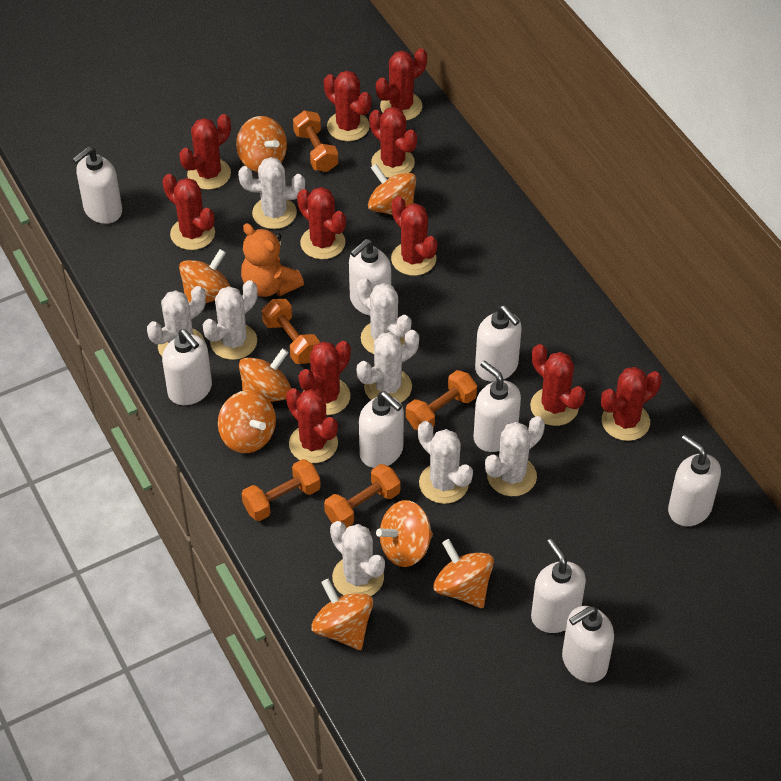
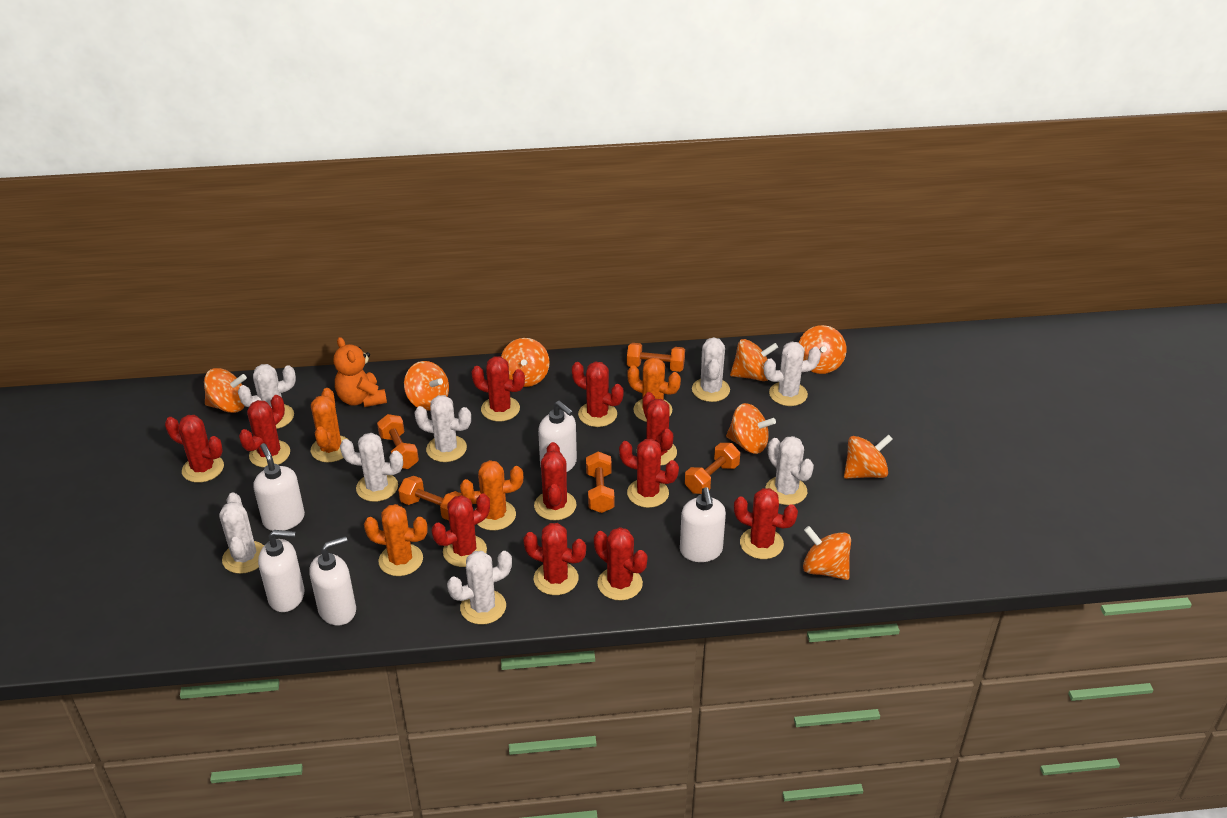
orange cactus: 0 -> 4
white soap dispenser: 9 -> 5

